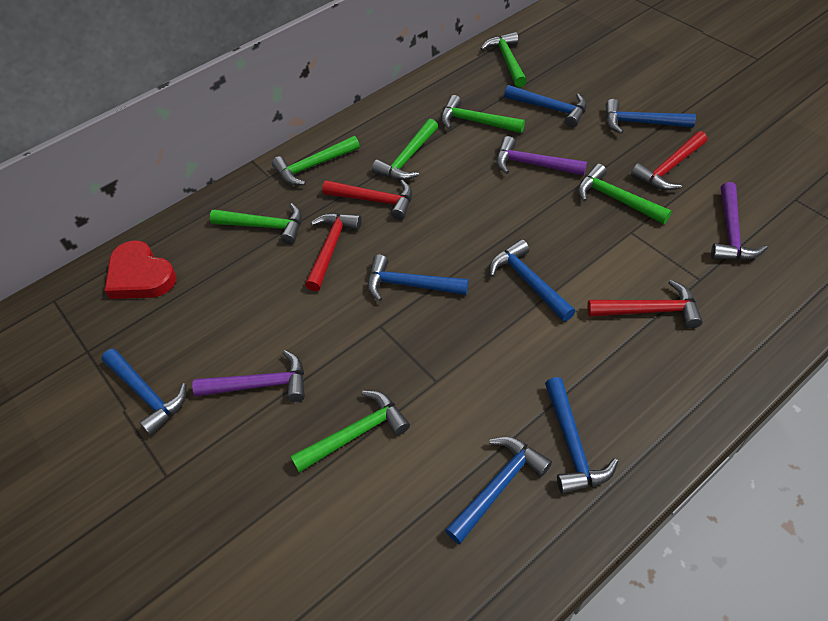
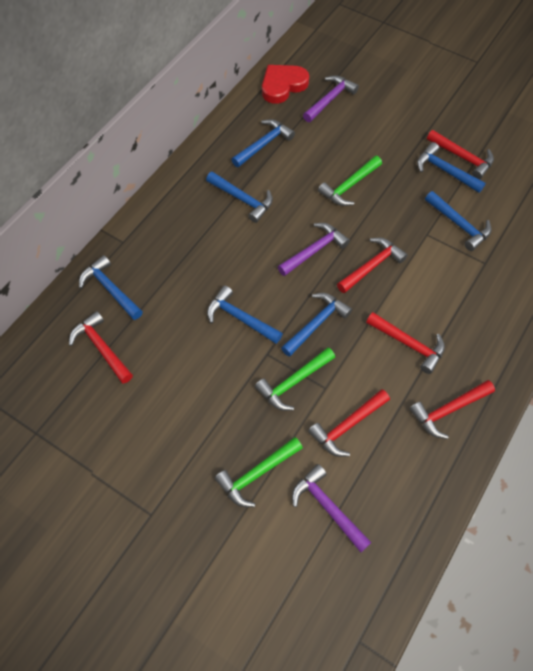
green hammer: 7 -> 3
red hammer: 4 -> 6

